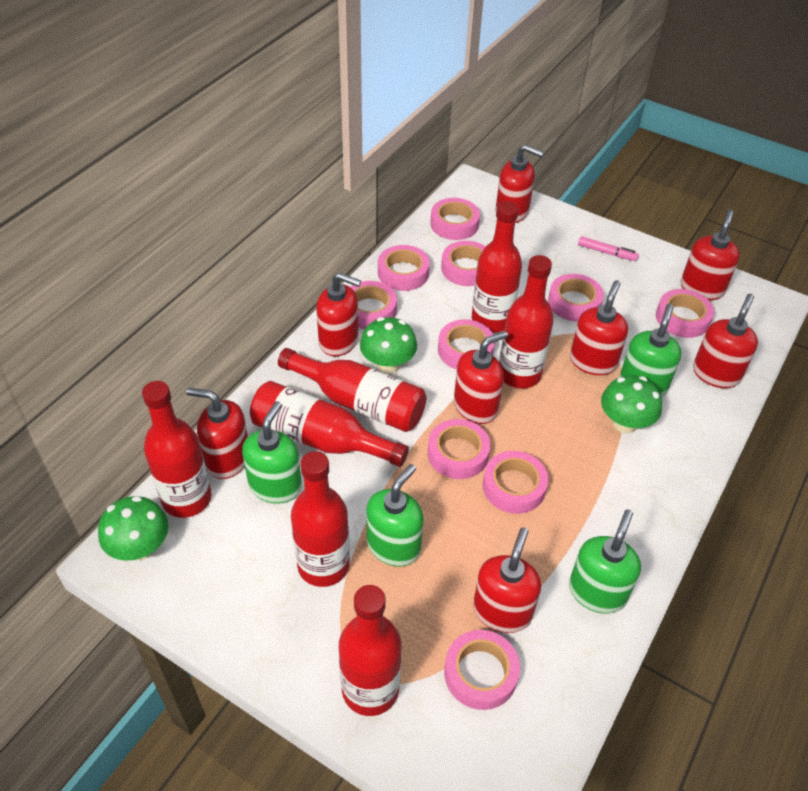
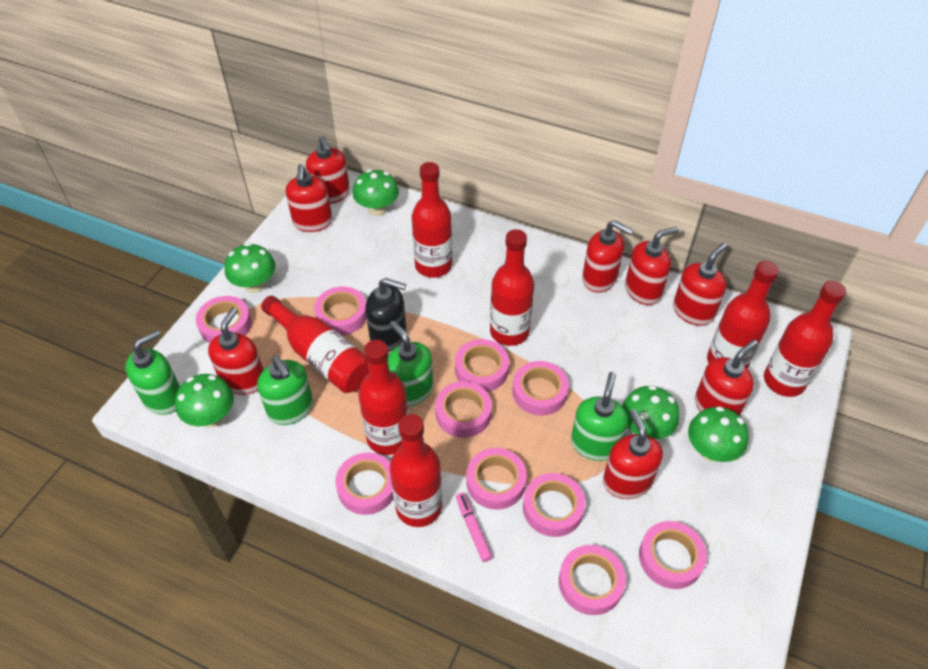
black soap dispenser: 0 -> 1
green mushroom: 3 -> 5

